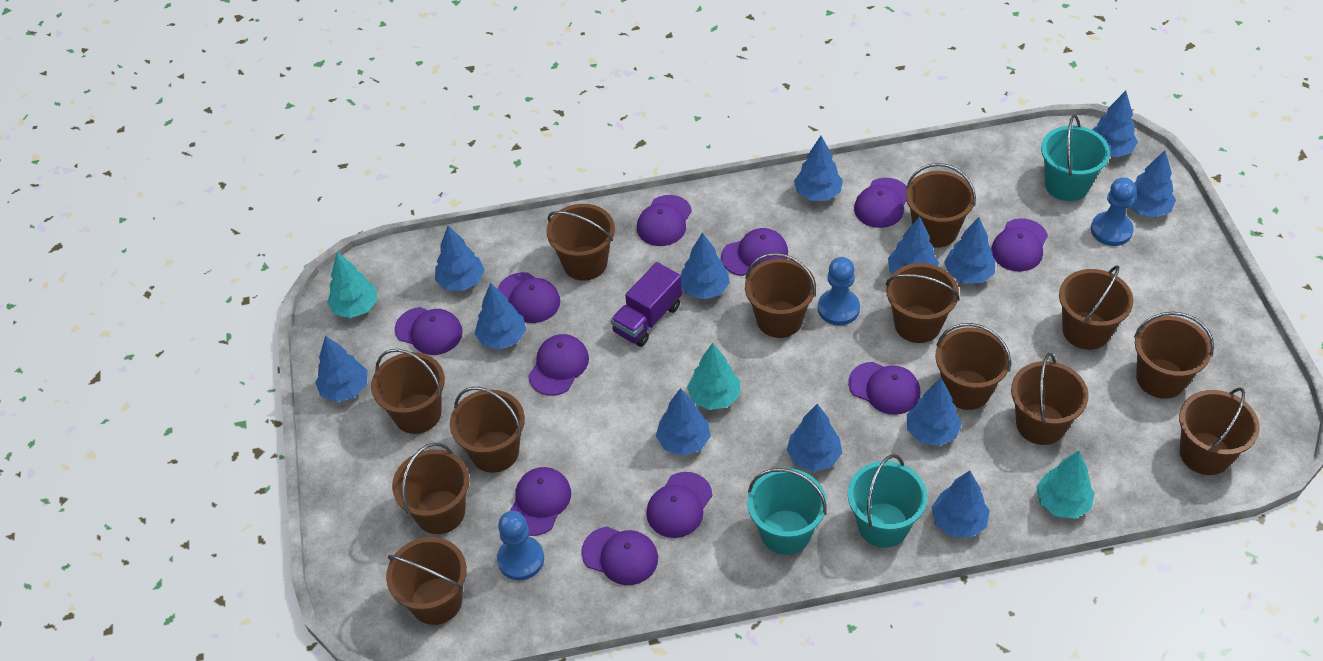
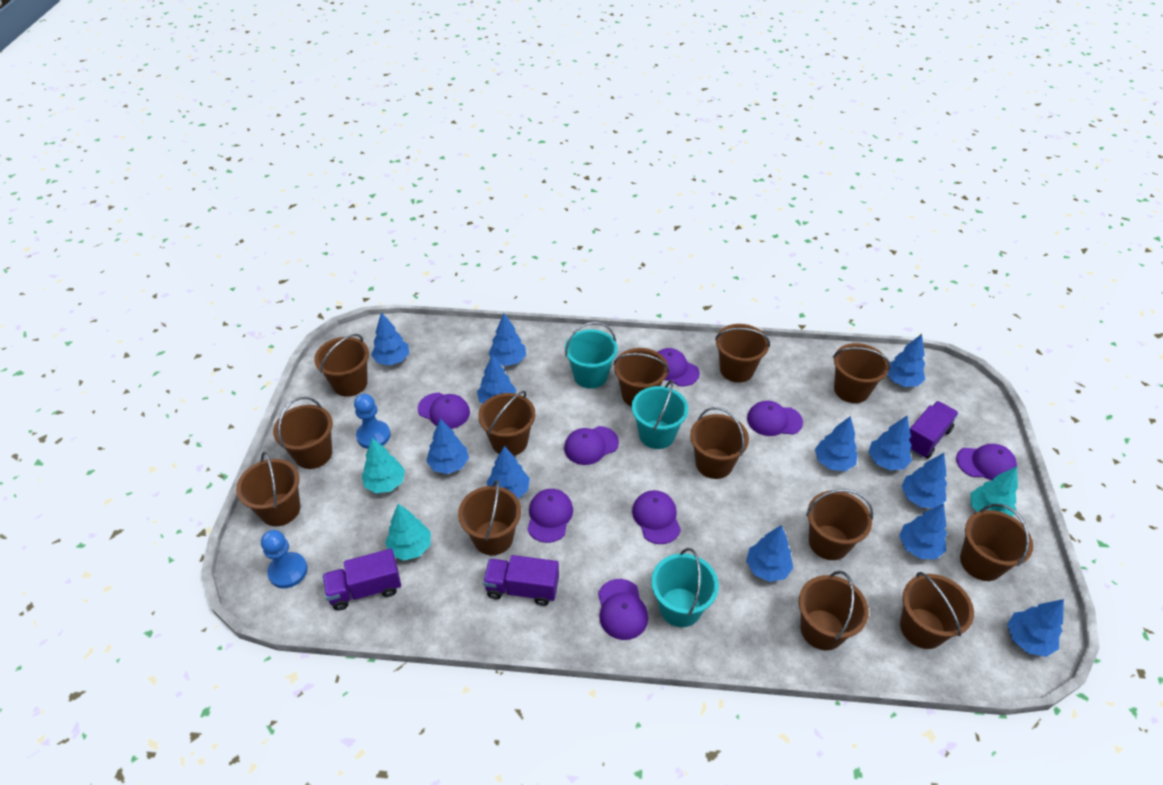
blue pawn: 3 -> 2
blue tree: 13 -> 12
purple cap: 11 -> 8
purple truck: 1 -> 3

